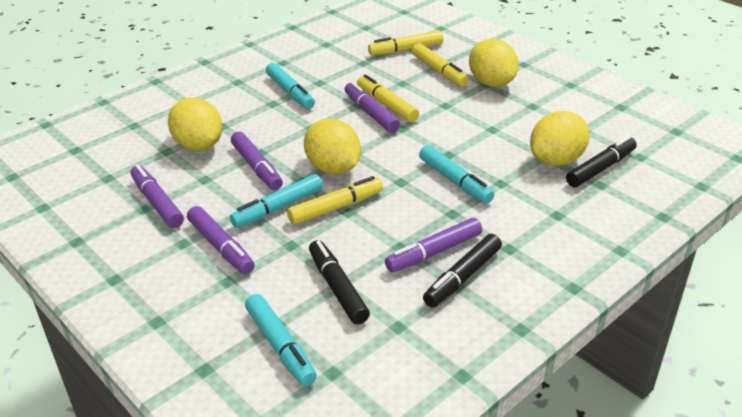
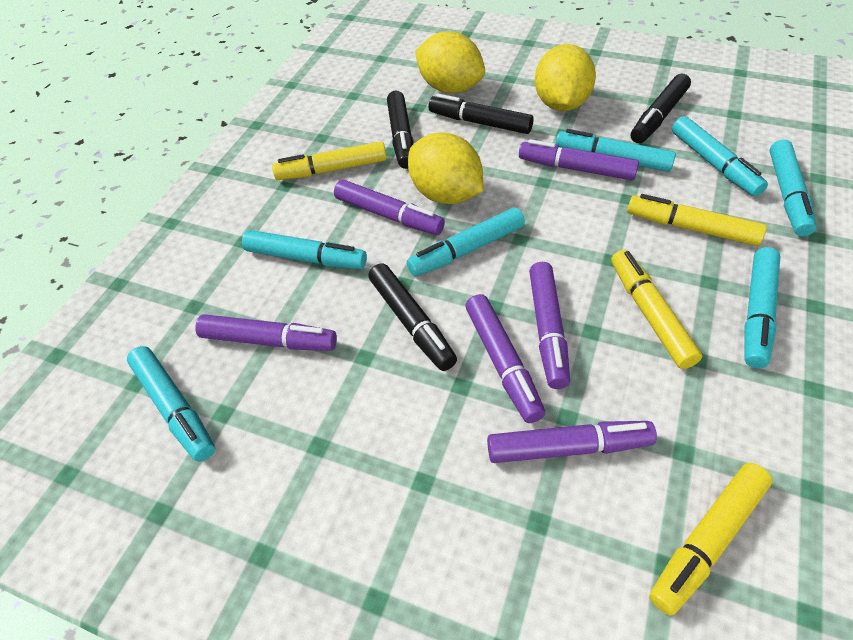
black marker: 3 -> 4
purple marker: 5 -> 6
turquoise marker: 4 -> 7
yellow lemon: 4 -> 3

